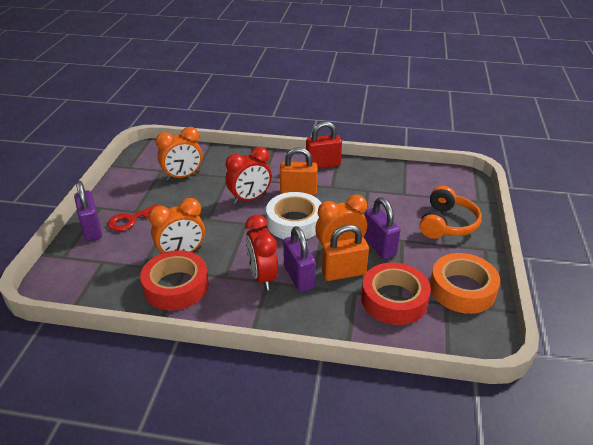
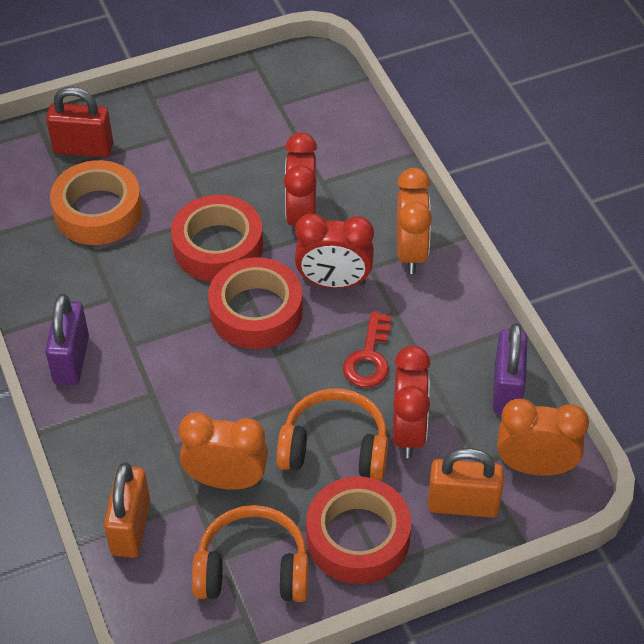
orange headphones: 1 -> 2
purple padlock: 3 -> 2
red clock: 2 -> 3
red tape: 2 -> 3
white tape: 1 -> 0

